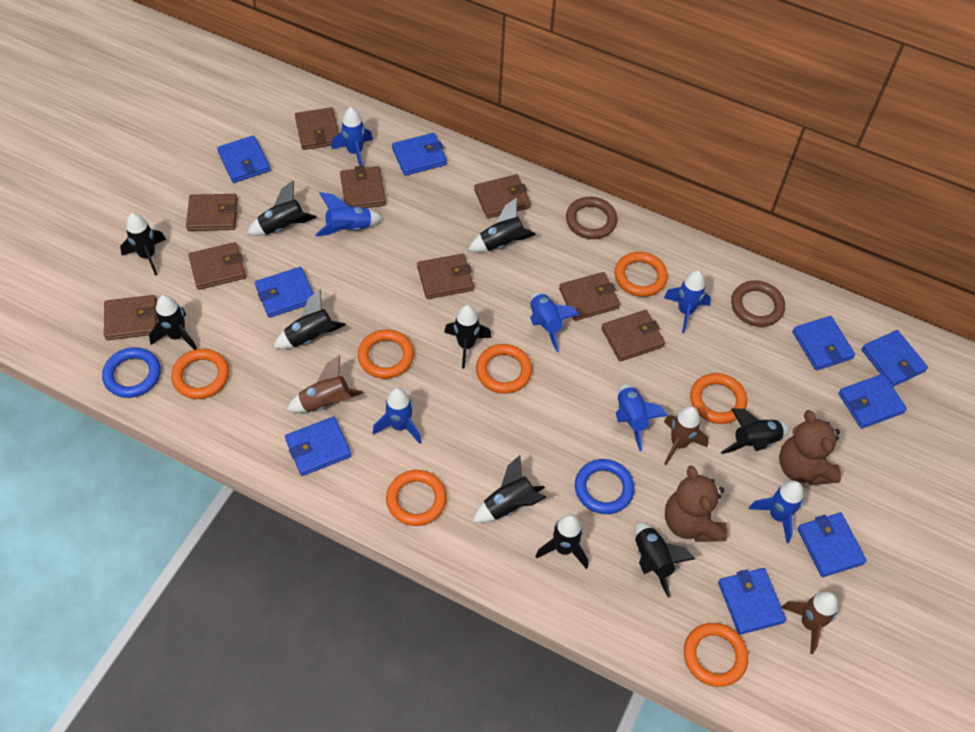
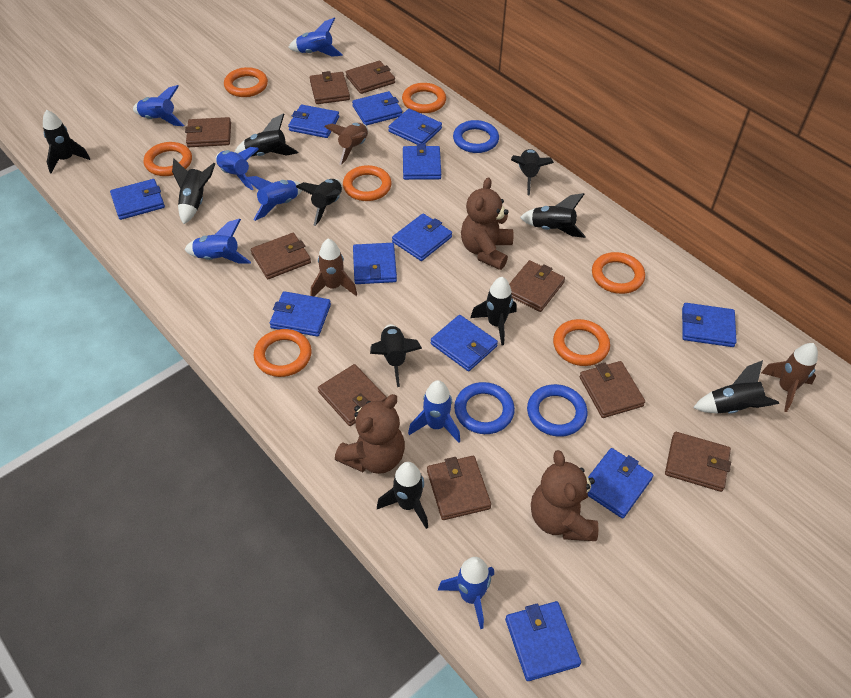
blue ring: 2 -> 3
blue wallet: 9 -> 12
brown ring: 2 -> 0
brown teddy bear: 2 -> 3

